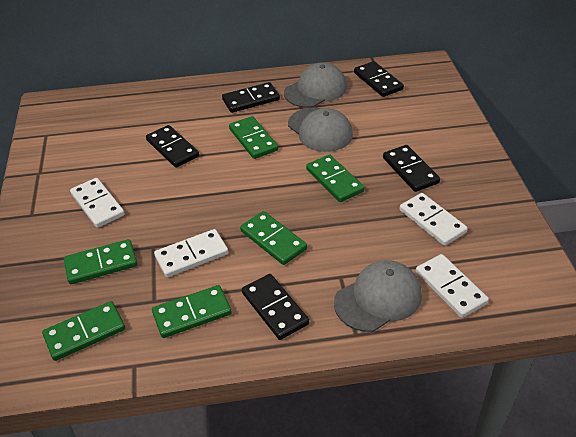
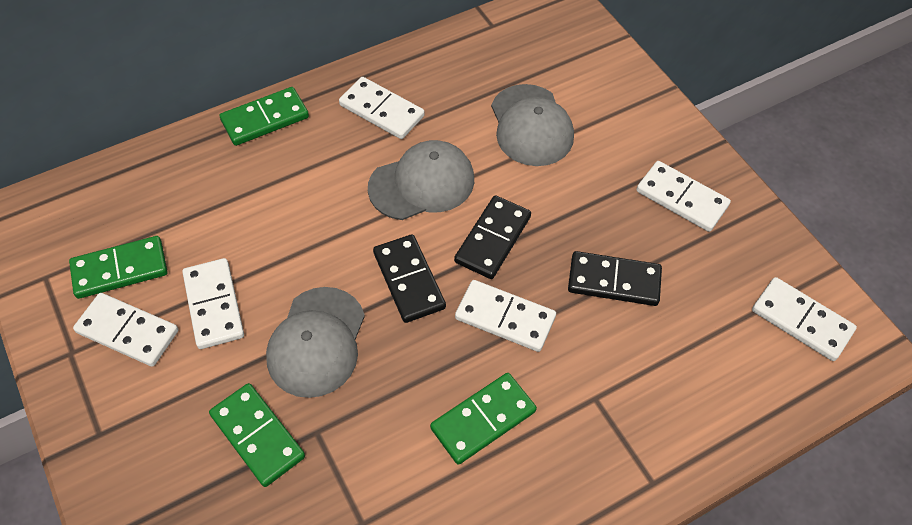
black domino: 5 -> 3
green domino: 6 -> 4
white domino: 4 -> 6

